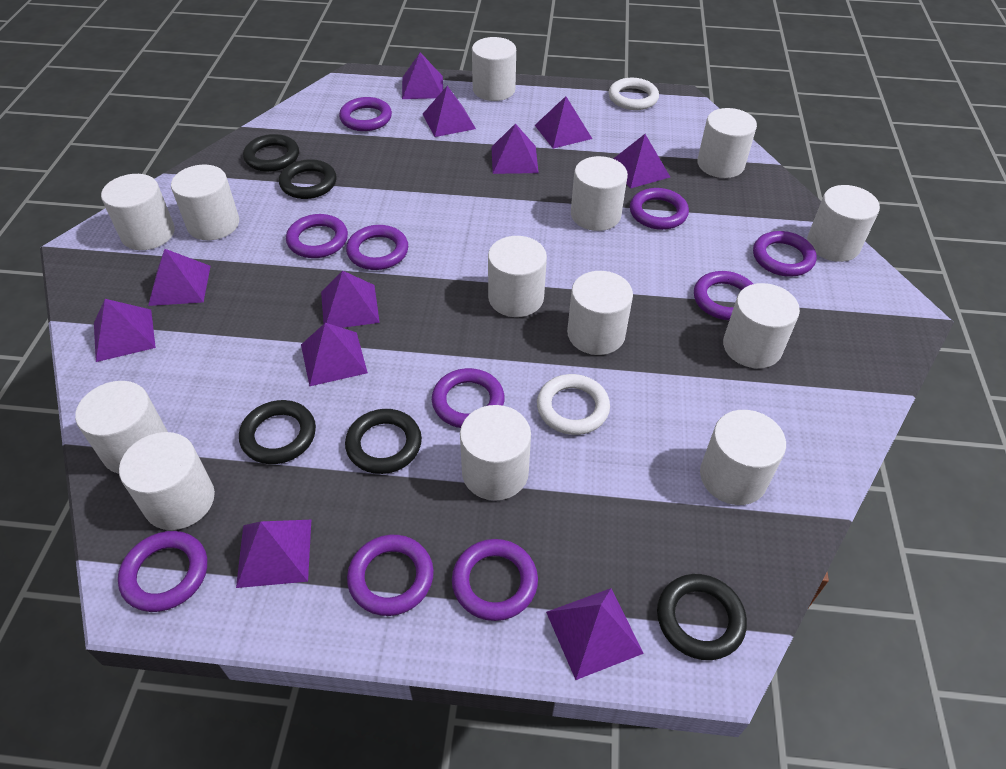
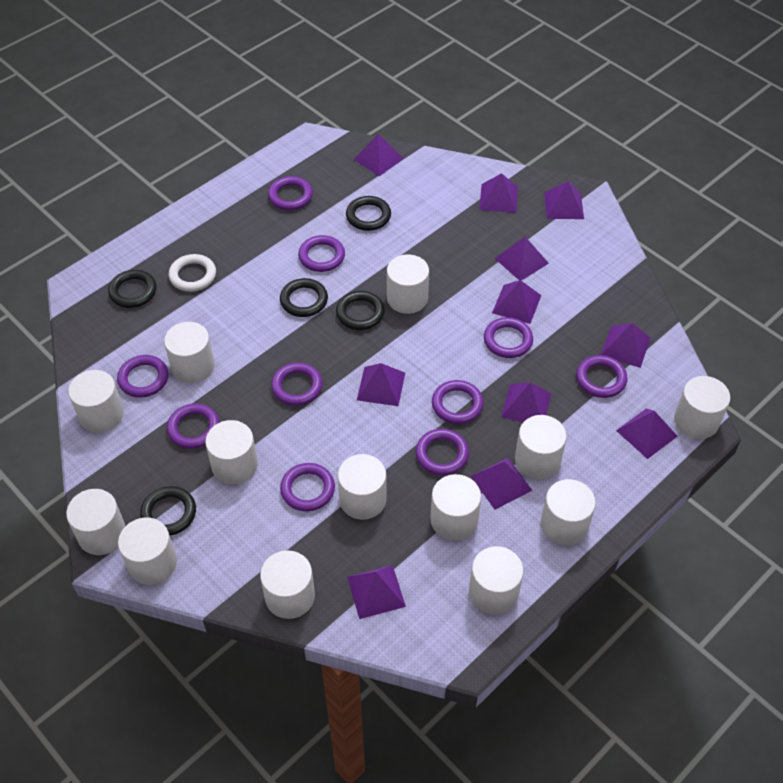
white ring: 2 -> 1

